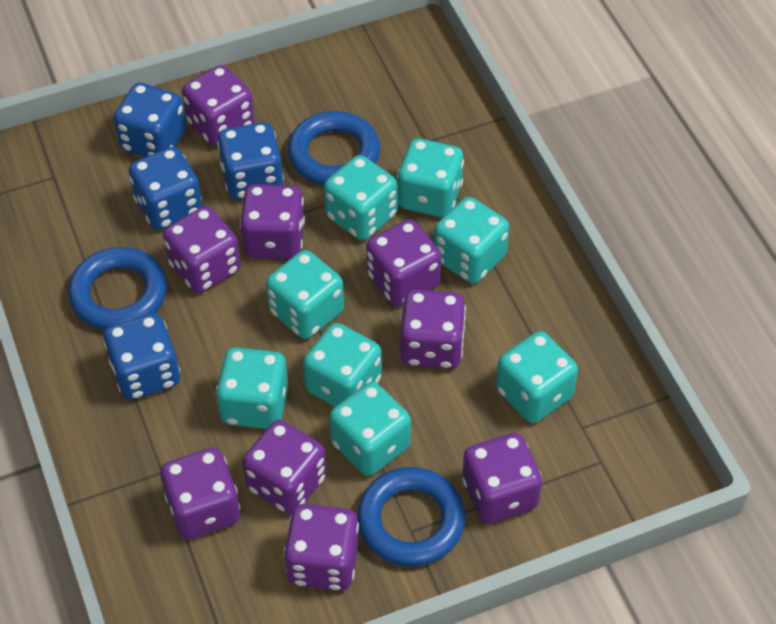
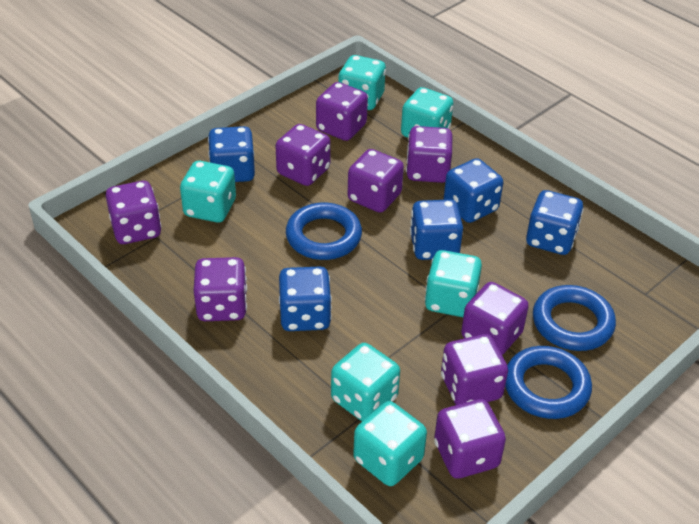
blue dice: 4 -> 5
turquoise dice: 8 -> 6

